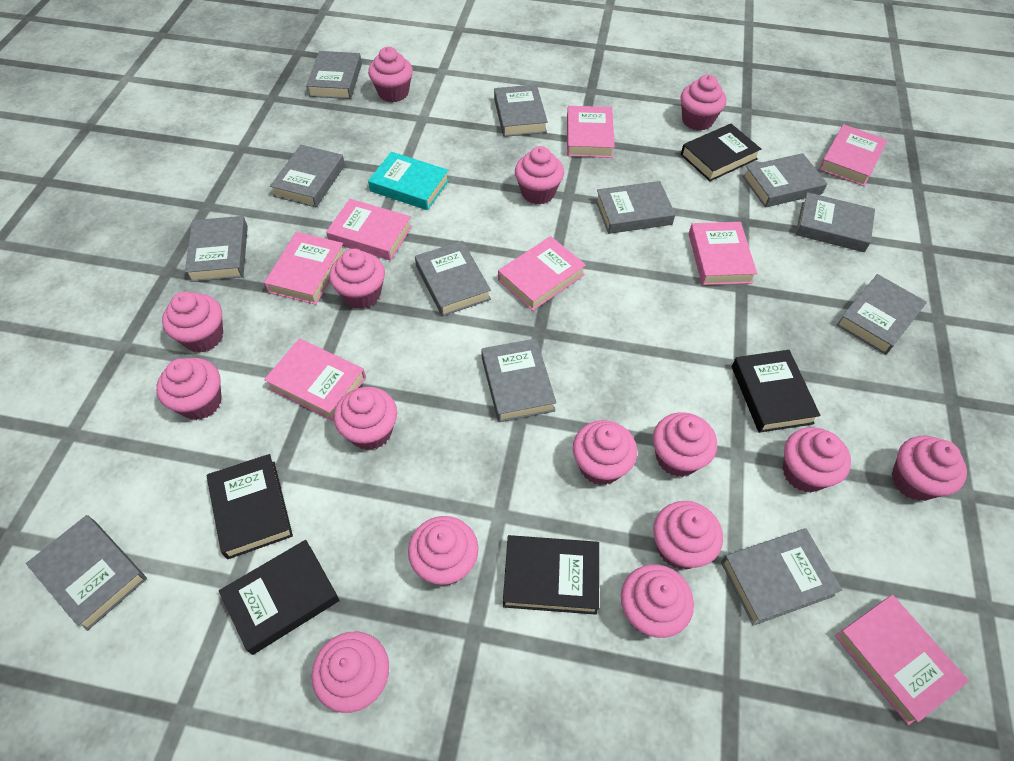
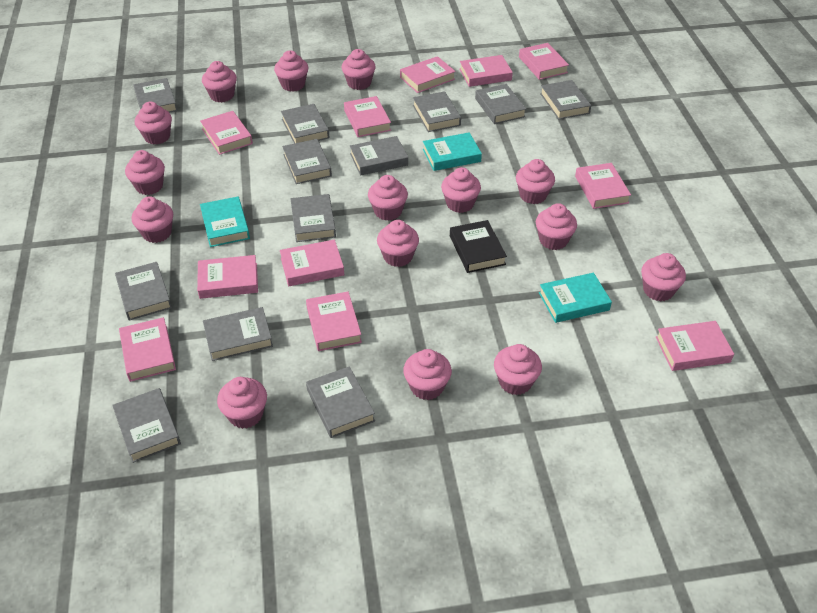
black book: 5 -> 1
pink book: 8 -> 11
turquoise book: 1 -> 3

